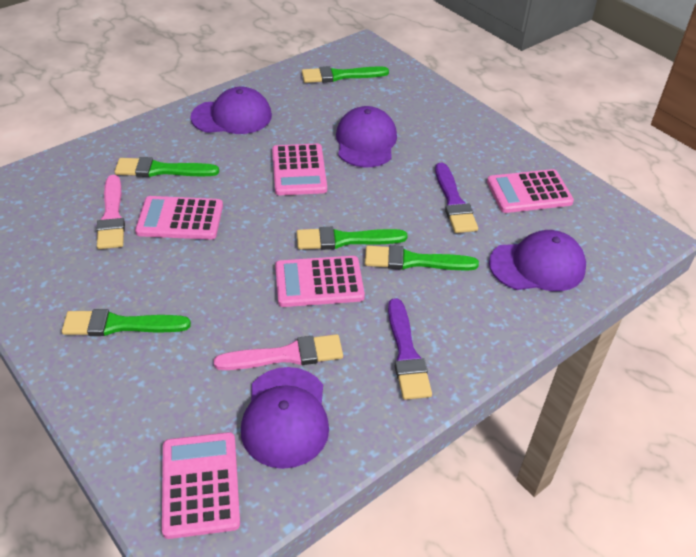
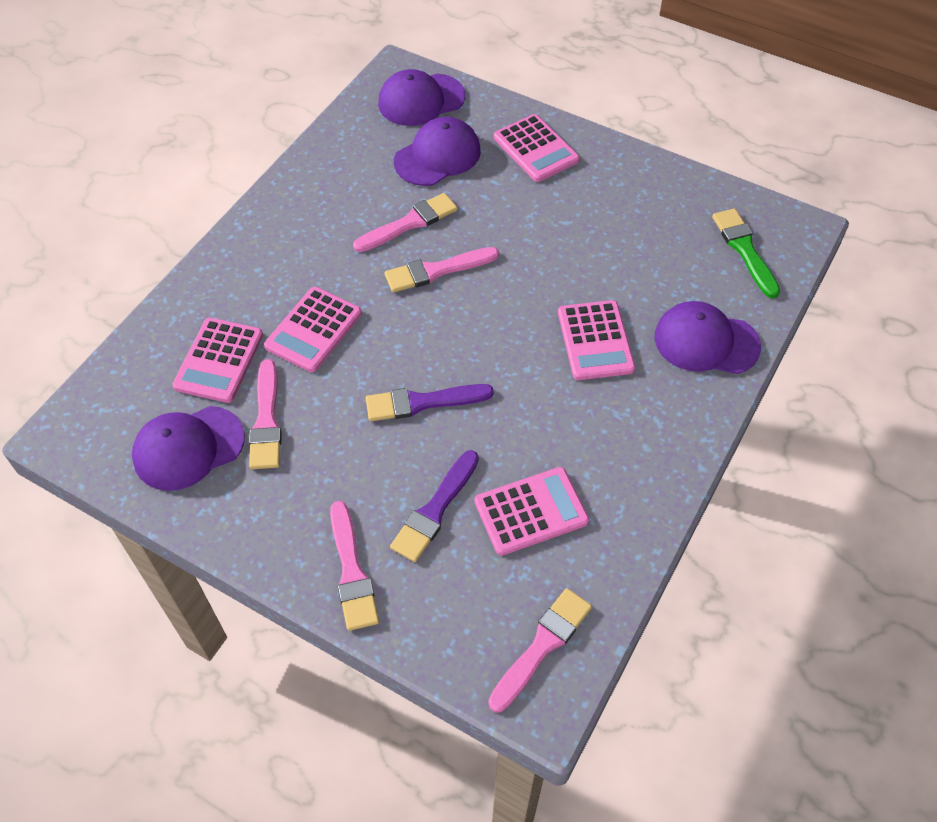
green brush: 5 -> 1
pink brush: 2 -> 5

